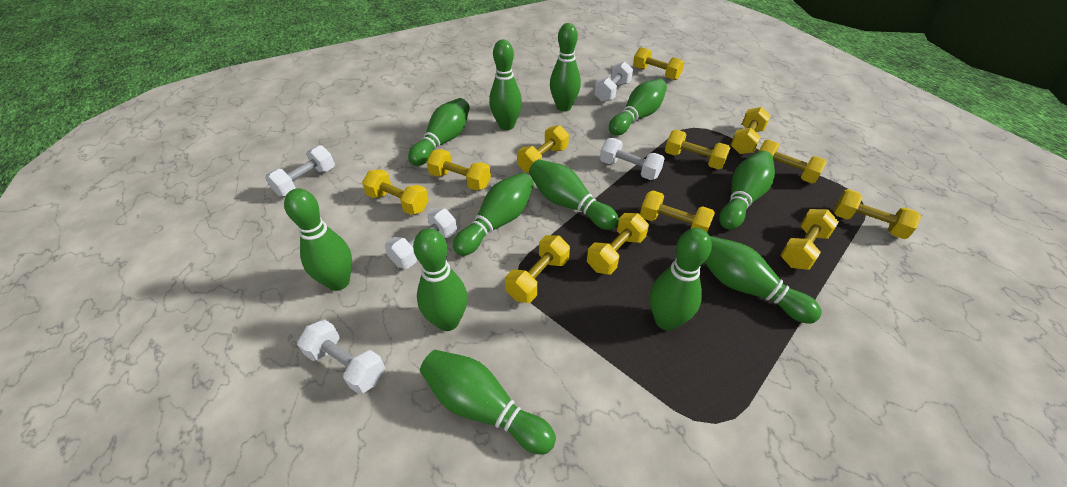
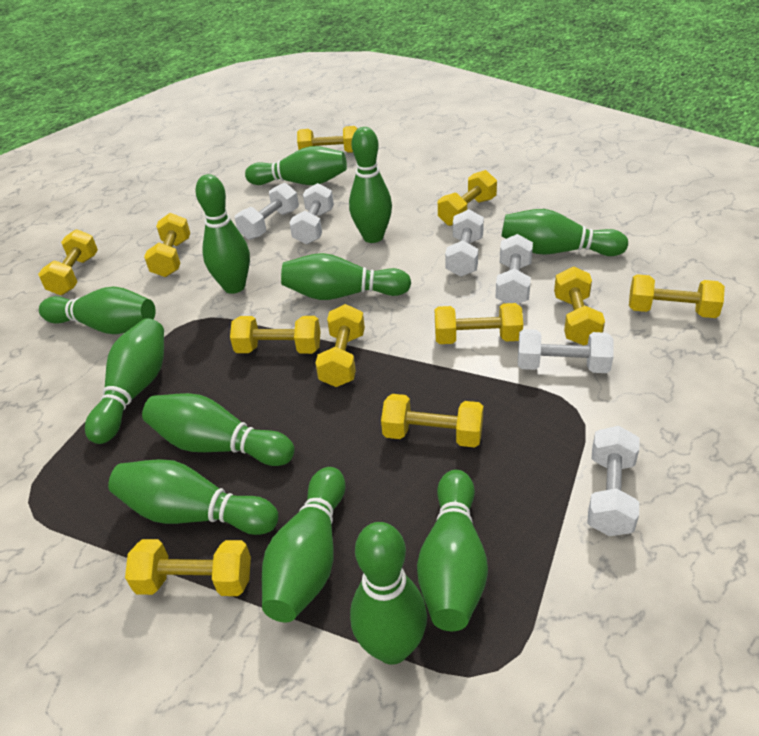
white dumbbell: 5 -> 6
yellow dumbbell: 12 -> 11

